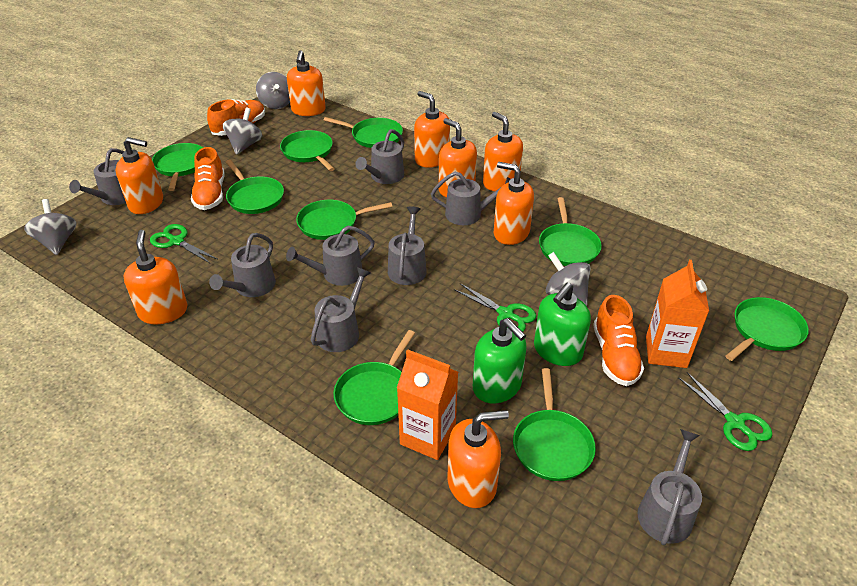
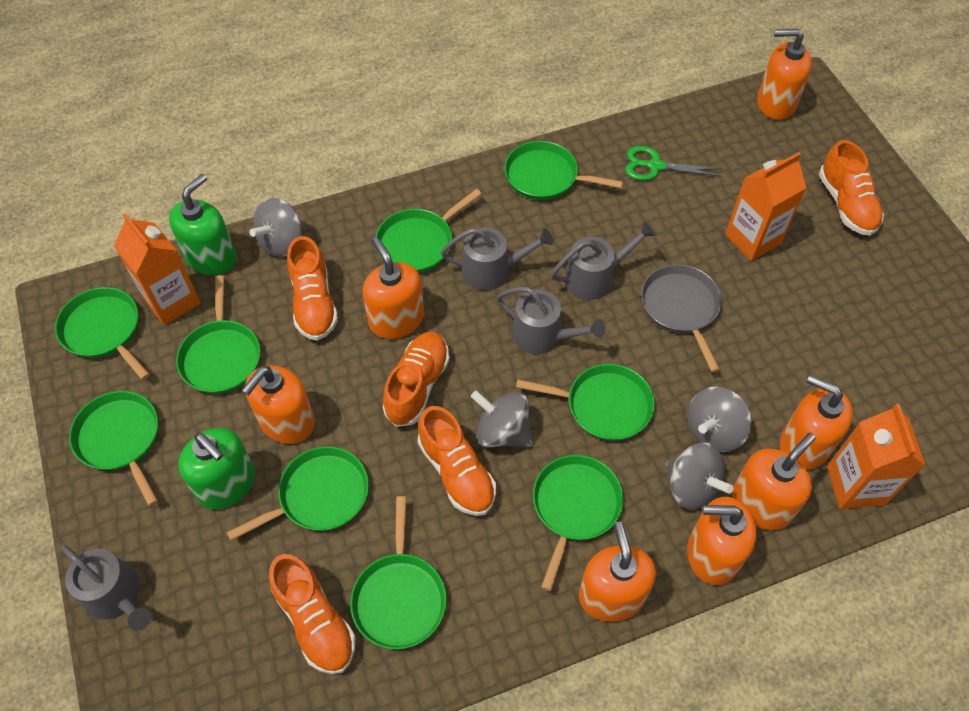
green scissors: 3 -> 1
grey pan: 0 -> 1
grey watering can: 8 -> 4
orange carton: 2 -> 3
orange shoe: 3 -> 5
orange soap dispenser: 8 -> 7

